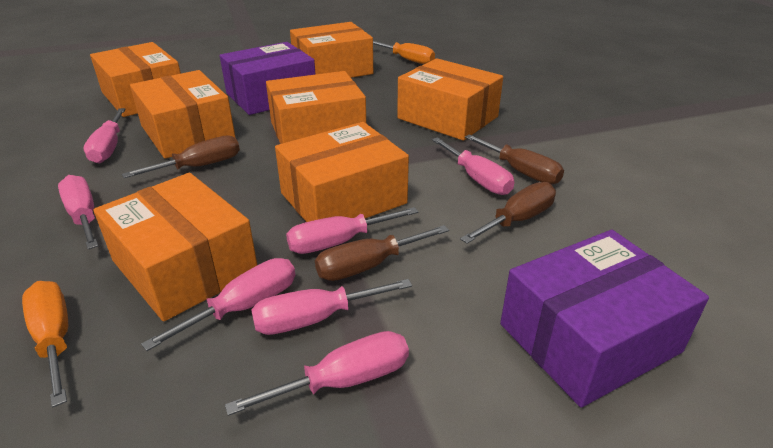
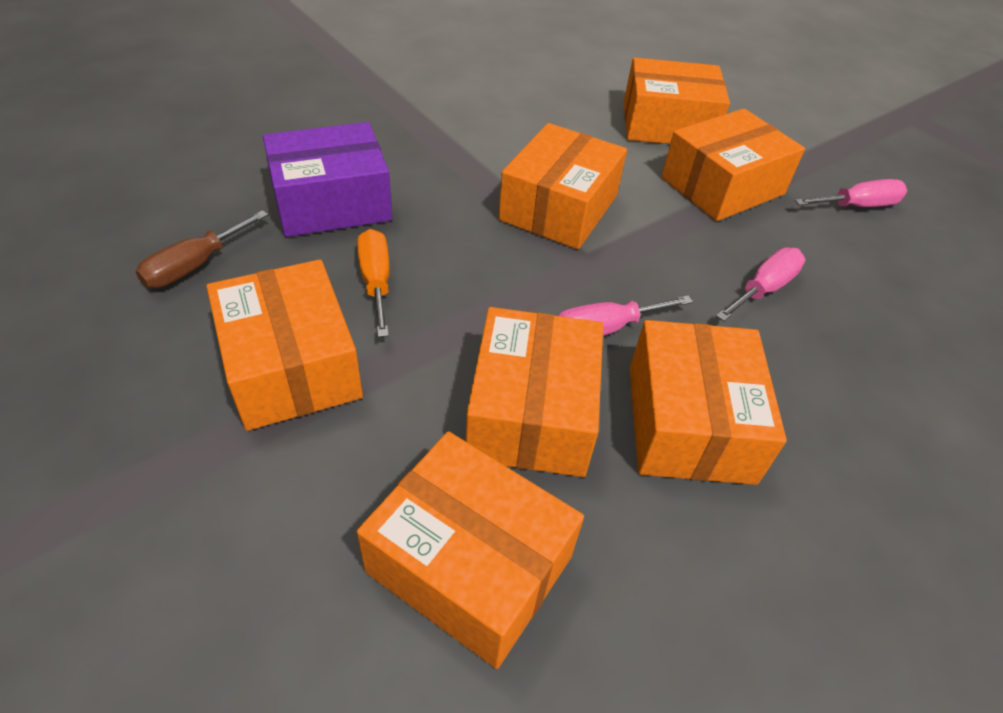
brown screwdriver: 4 -> 1
orange screwdriver: 2 -> 1
pink screwdriver: 7 -> 3
purple box: 2 -> 1

